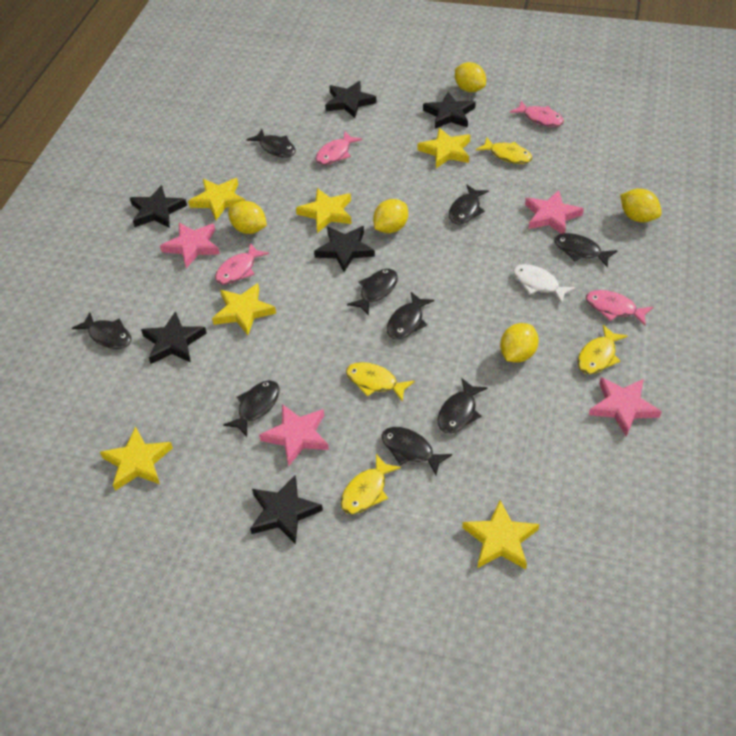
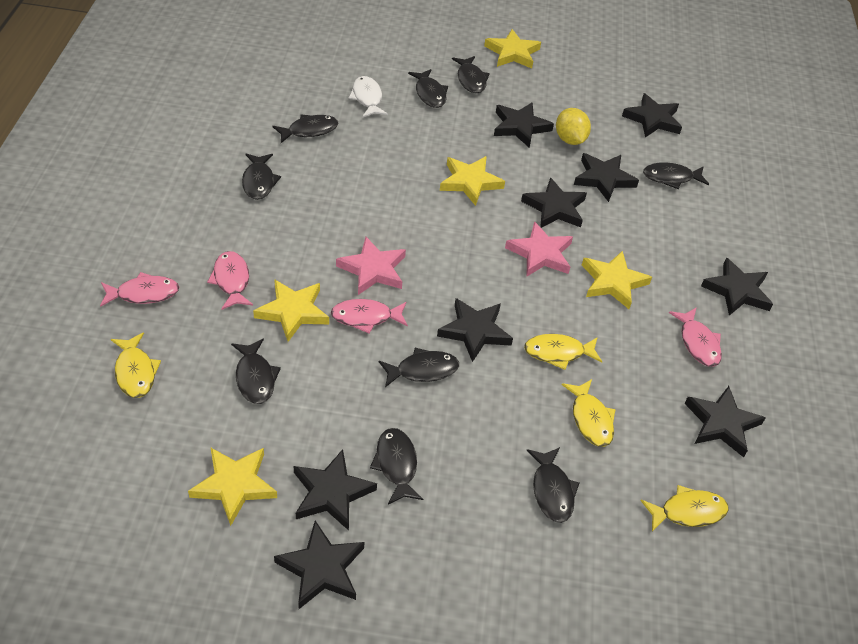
black star: 6 -> 9
pink star: 4 -> 2
yellow lemon: 5 -> 1
yellow star: 6 -> 5

